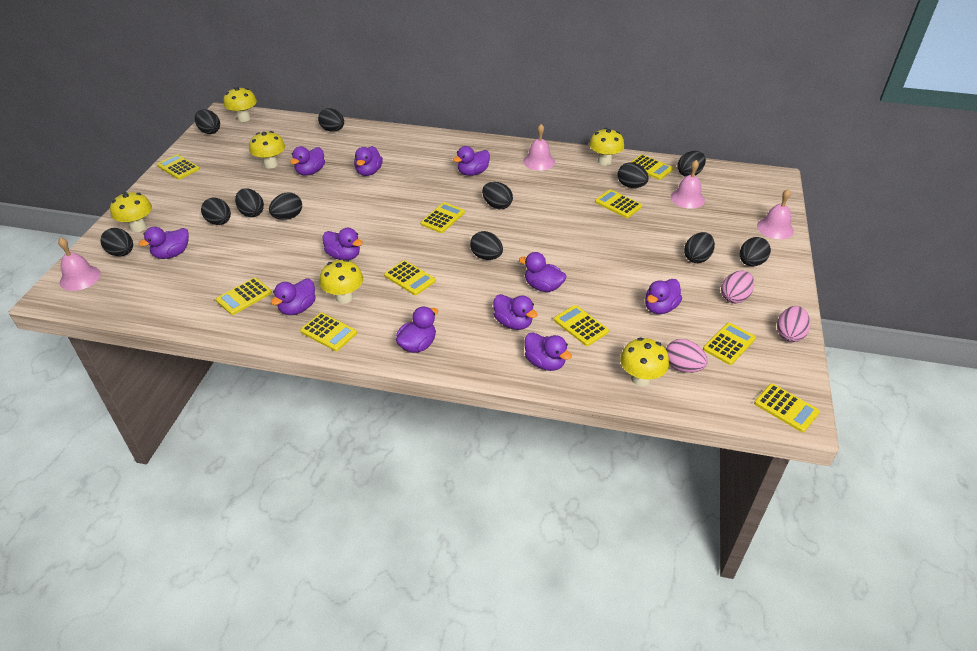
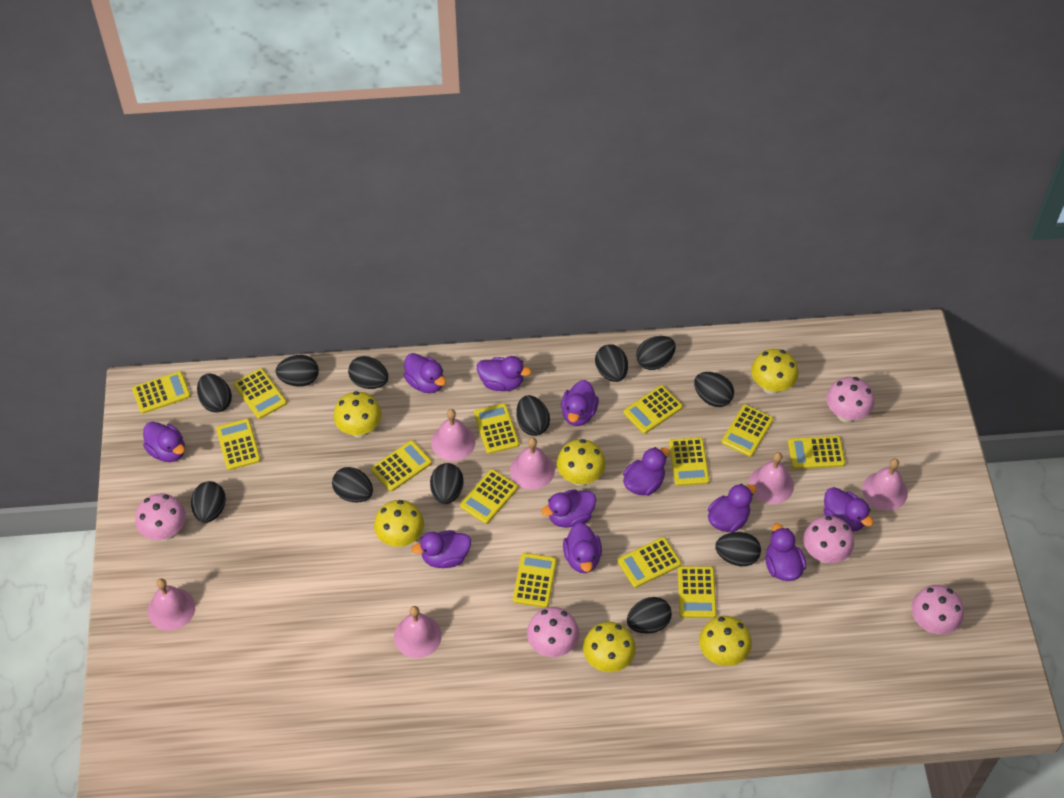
pink bell: 4 -> 6
pink egg: 3 -> 0
pink mushroom: 0 -> 5
yellow calculator: 10 -> 13

